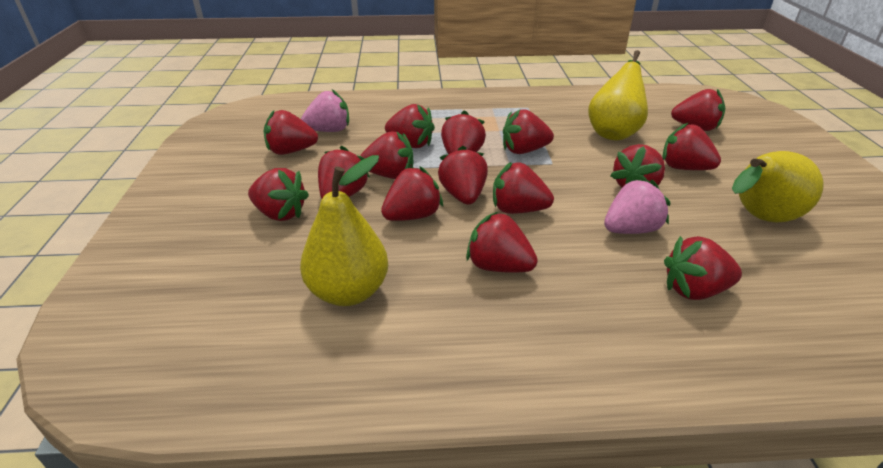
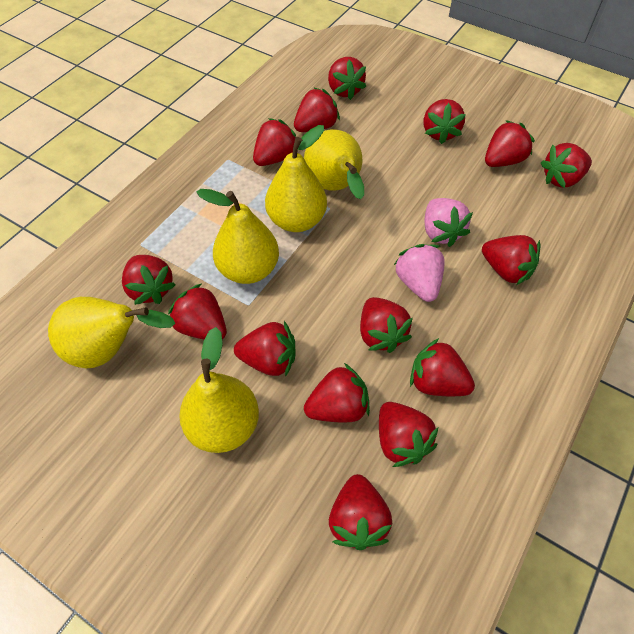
yellow pear: 3 -> 5

